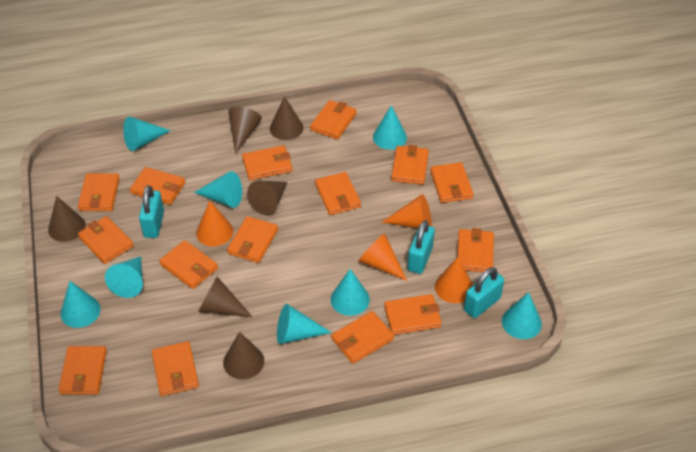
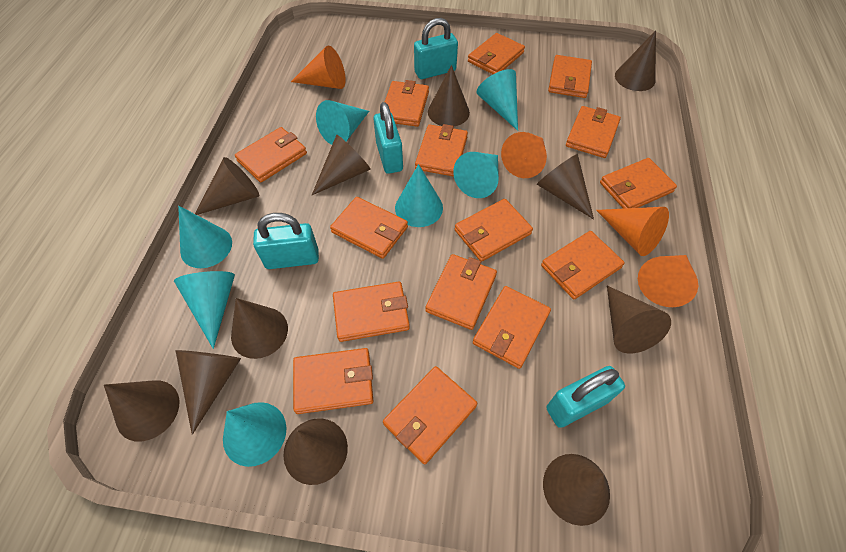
brown cone: 6 -> 11
turquoise cone: 8 -> 7
turquoise padlock: 3 -> 4

